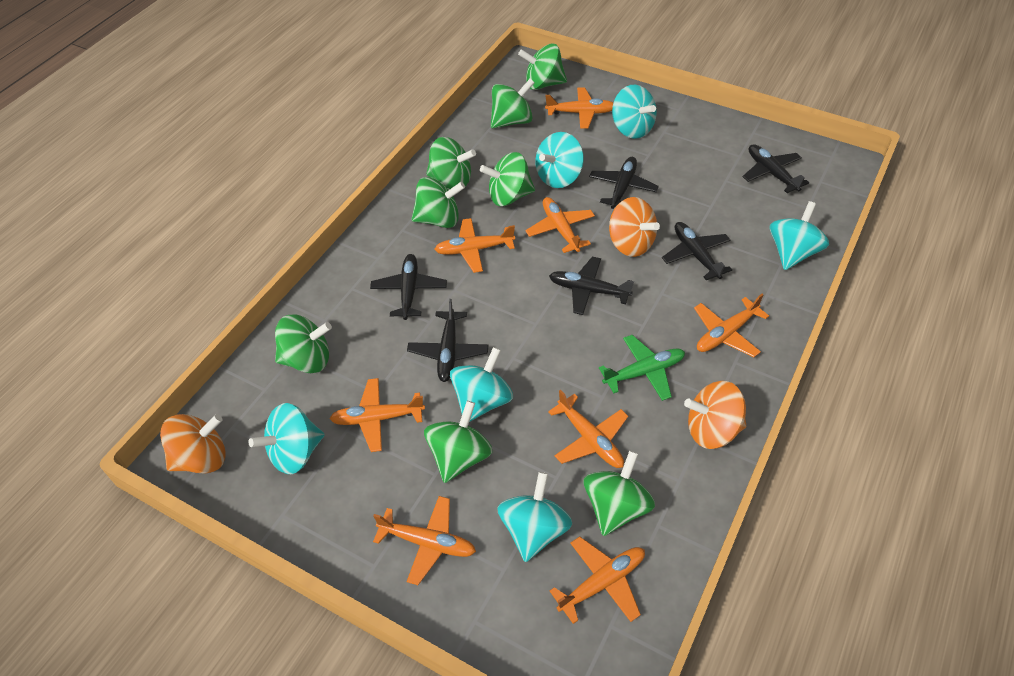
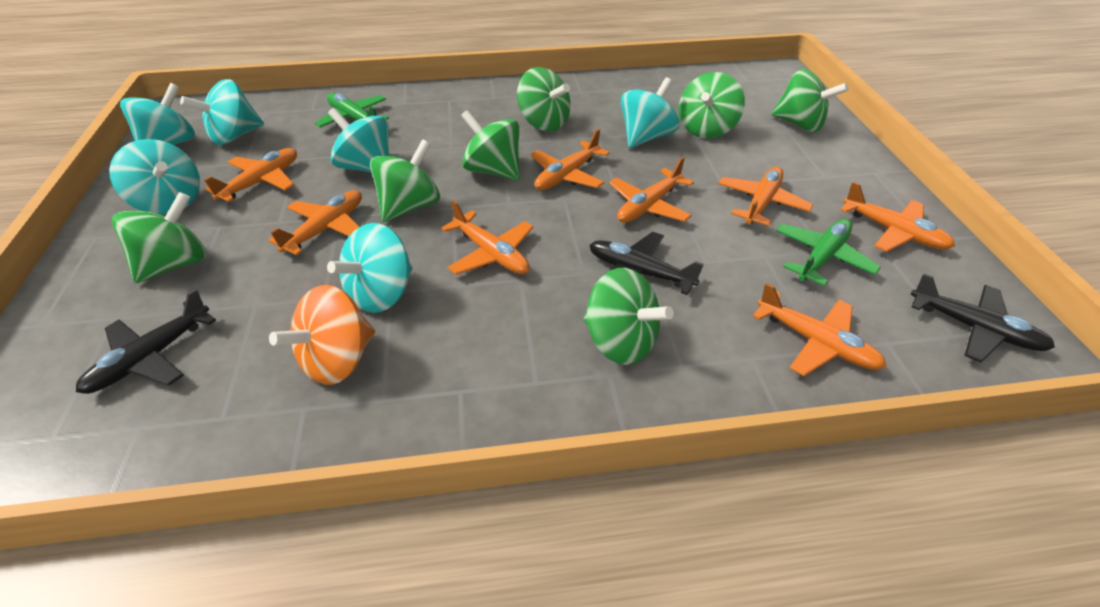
black plane: 6 -> 3
green plane: 1 -> 2
green spinning top: 8 -> 7
orange spinning top: 3 -> 1

